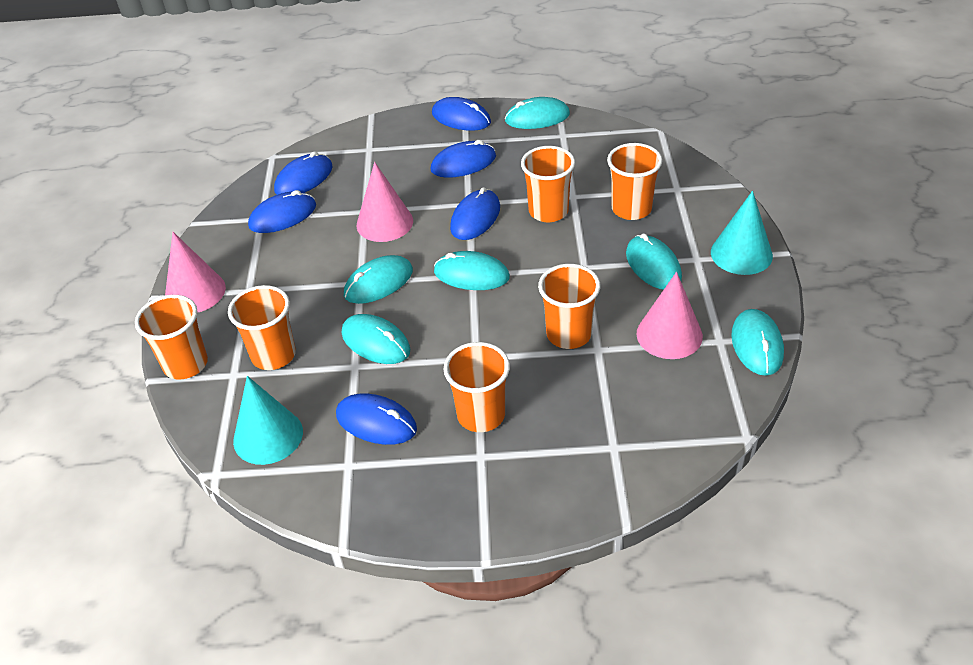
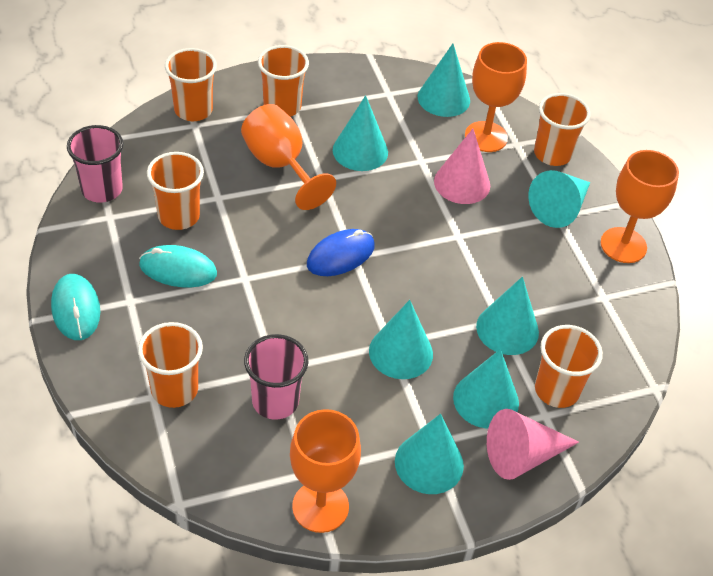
blue mouse: 6 -> 1
orange goblet: 0 -> 4
pink cone: 3 -> 2
pink cup: 0 -> 2
turquoise cone: 2 -> 7
turquoise mouse: 6 -> 2

